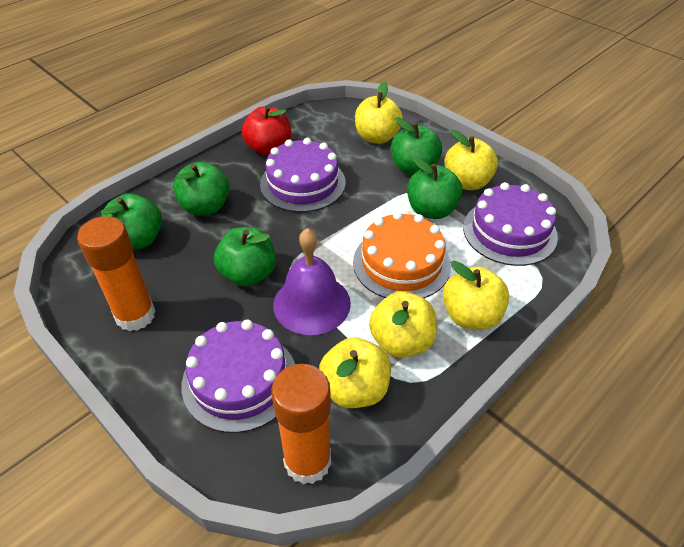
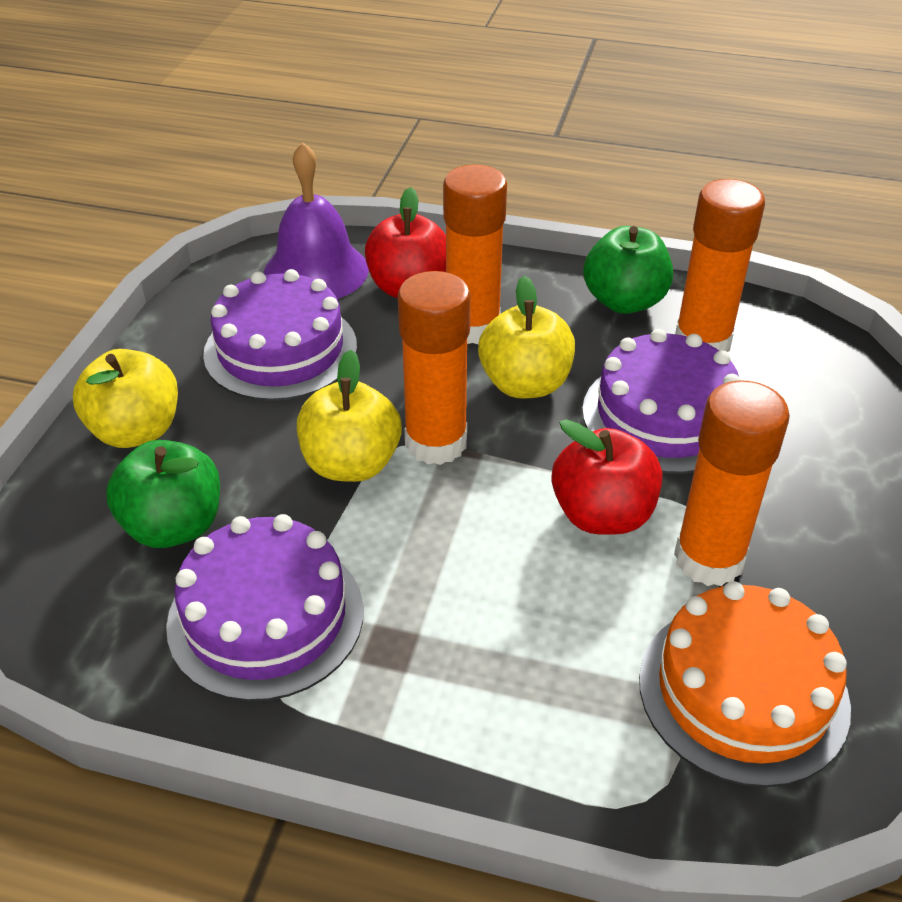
green apple: 5 -> 2
orange glue stick: 2 -> 4
red apple: 1 -> 2
yellow apple: 5 -> 3

